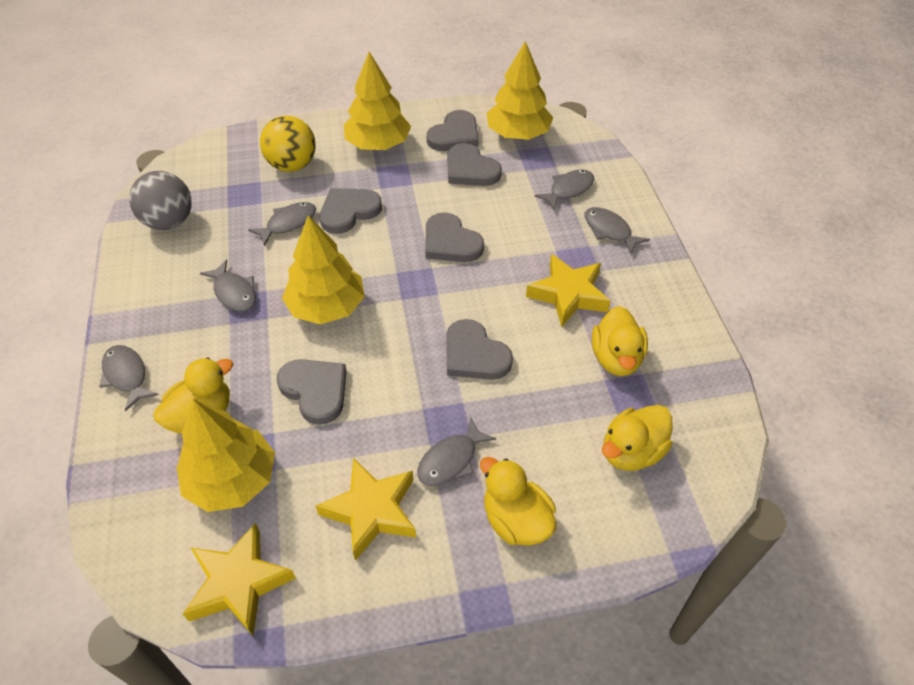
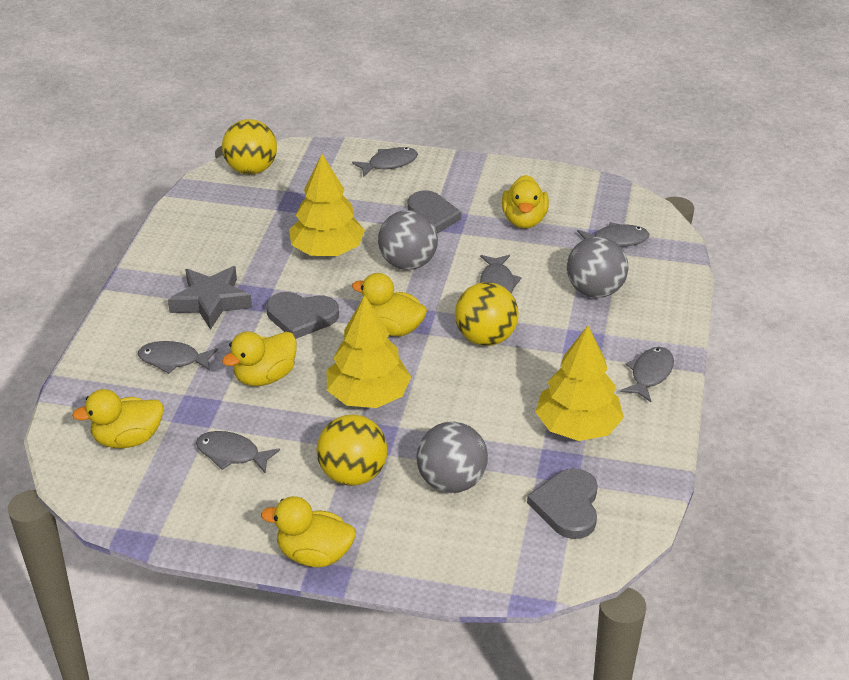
grey ball: 1 -> 3
grey heart: 6 -> 3
grey star: 0 -> 1
yellow ball: 1 -> 3
yellow duck: 4 -> 5
yellow star: 3 -> 0
yellow tree: 4 -> 3

